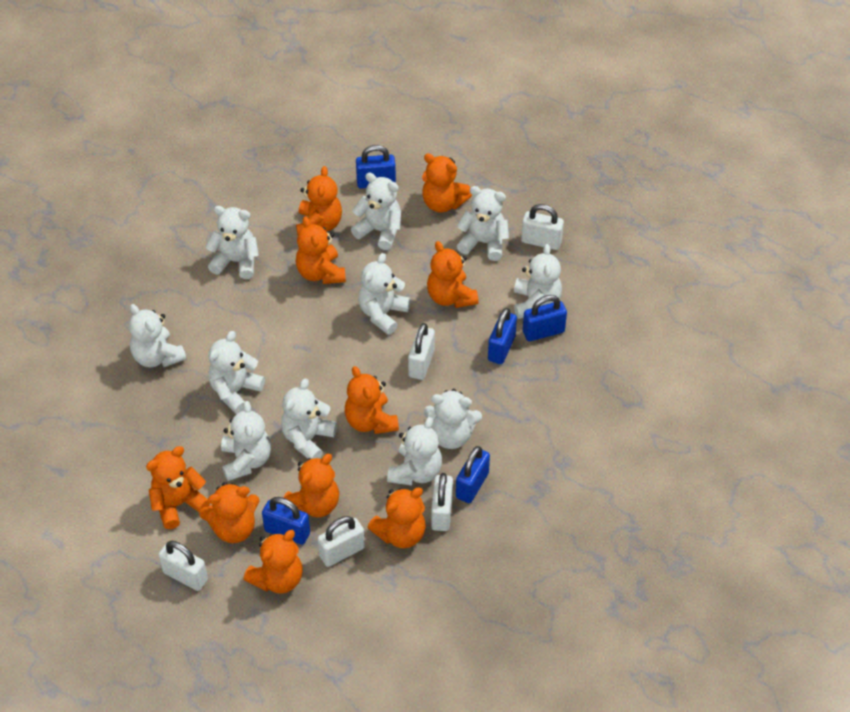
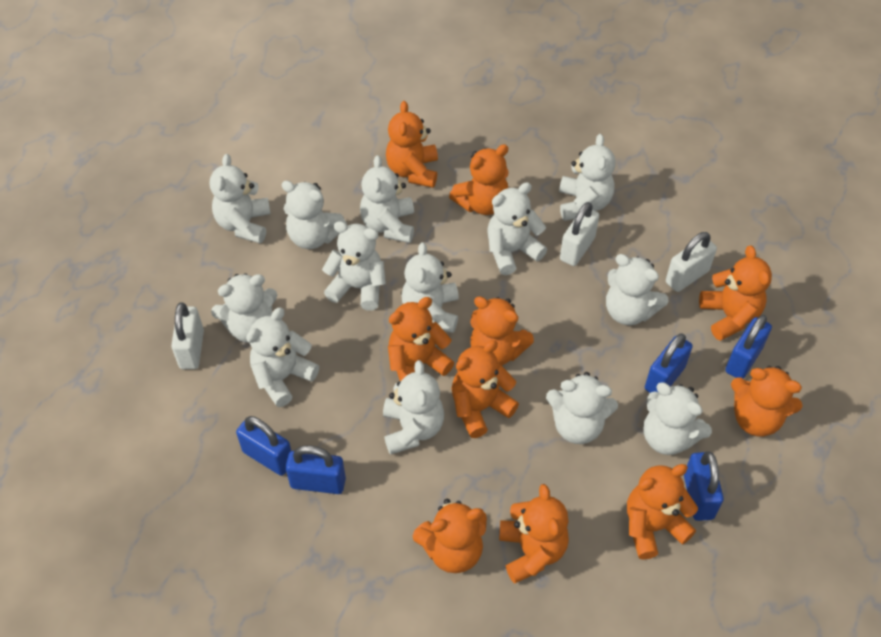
white padlock: 5 -> 3
white teddy bear: 11 -> 13

